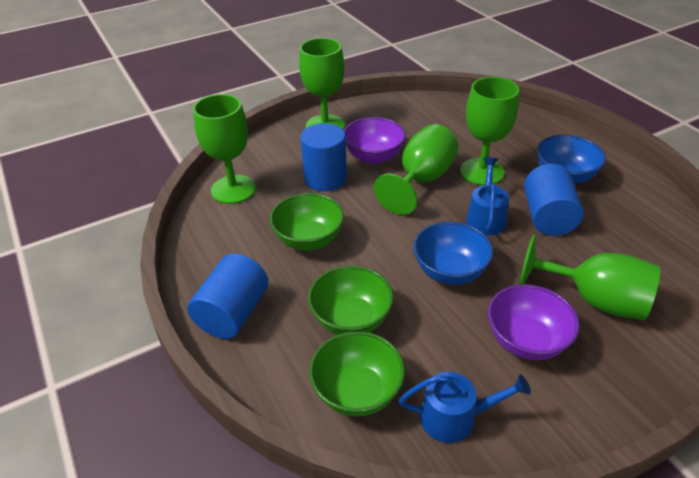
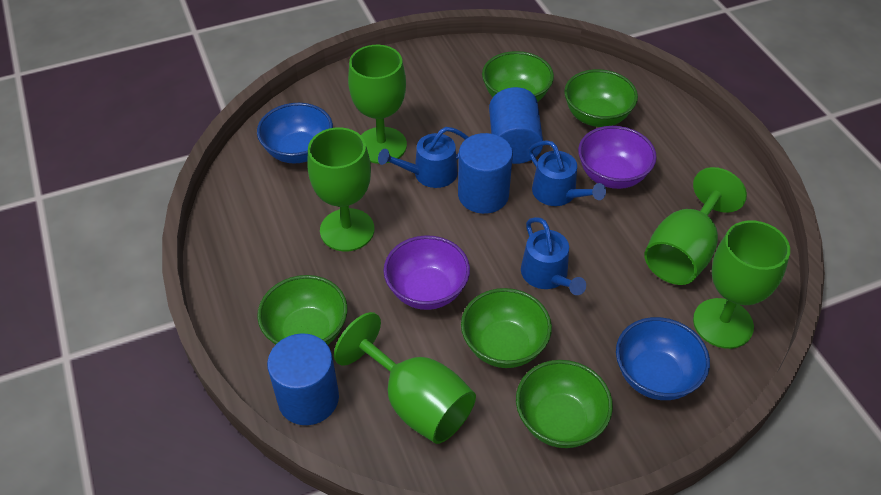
blue watering can: 2 -> 3
green bowl: 3 -> 5

